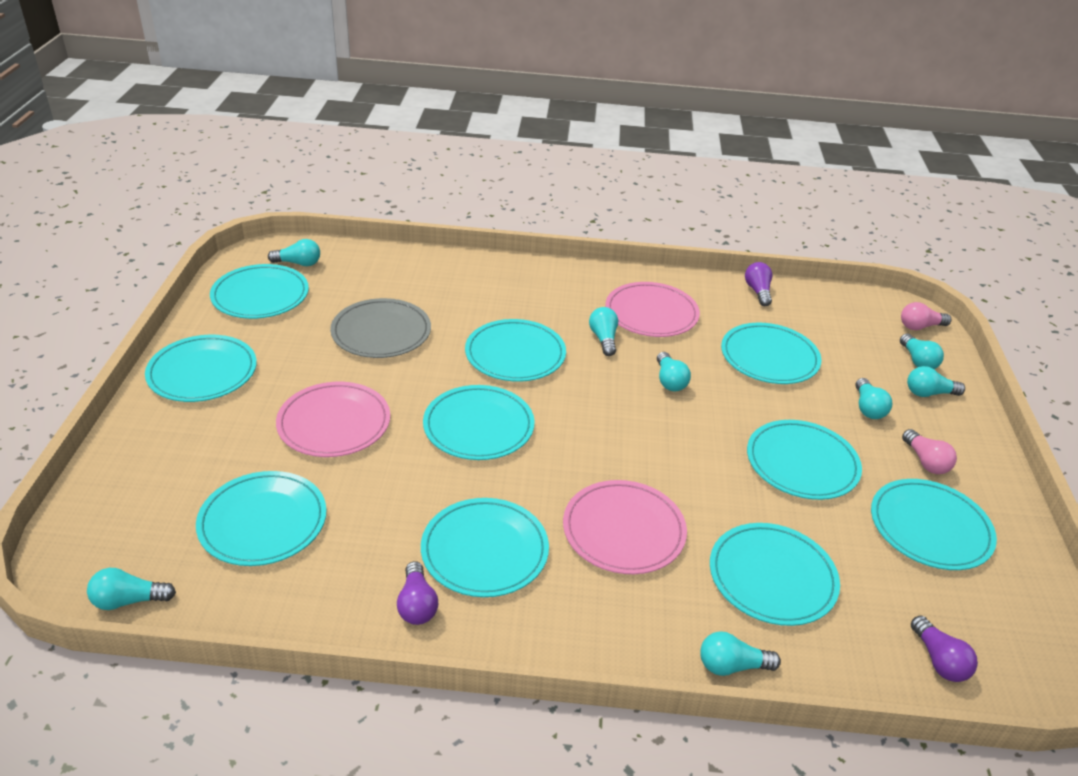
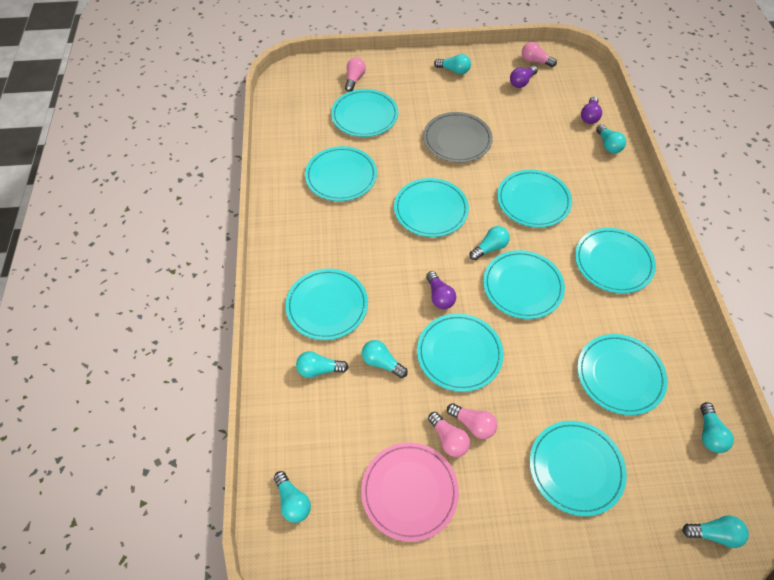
pink light bulb: 2 -> 4
pink plate: 3 -> 1

